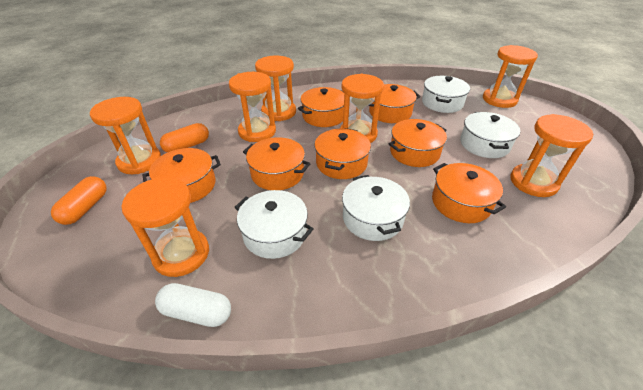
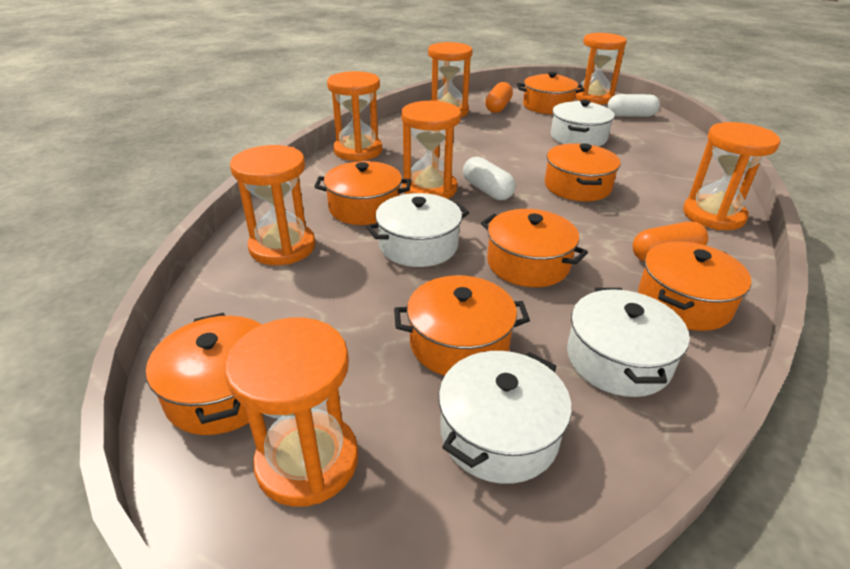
white capsule: 1 -> 2

